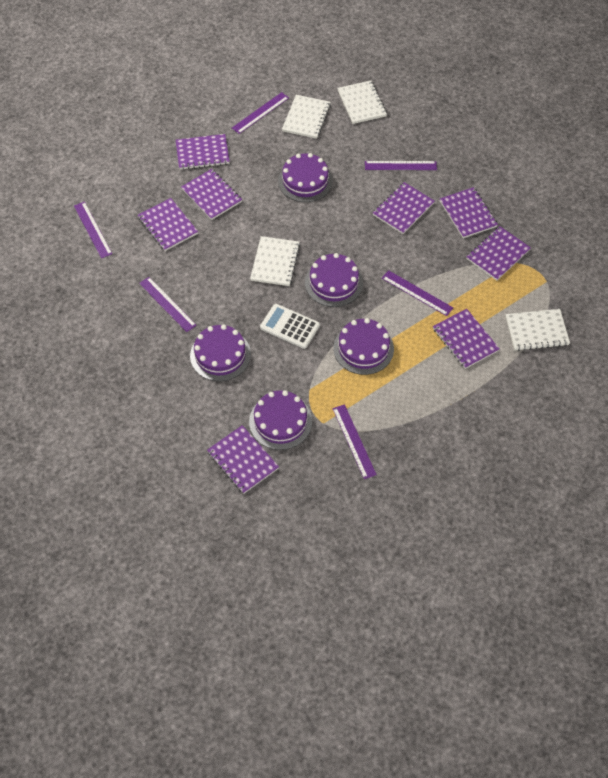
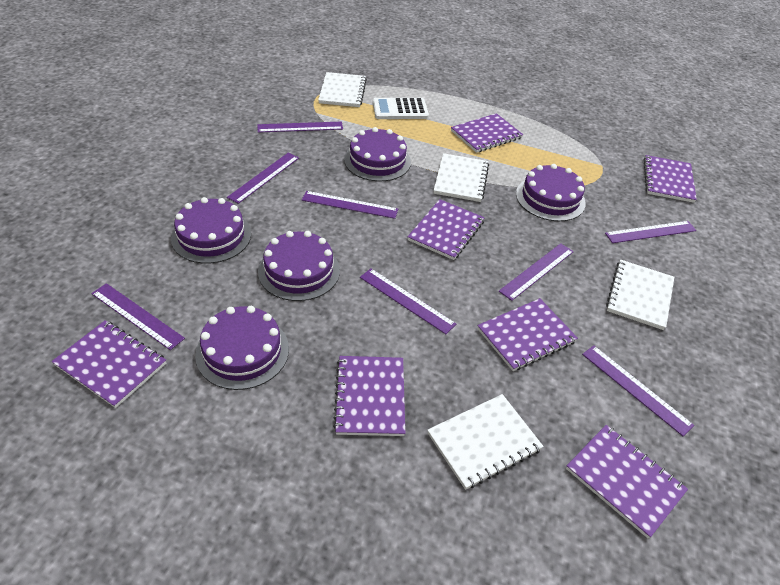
purple notebook: 8 -> 7
purple ruler: 6 -> 8

